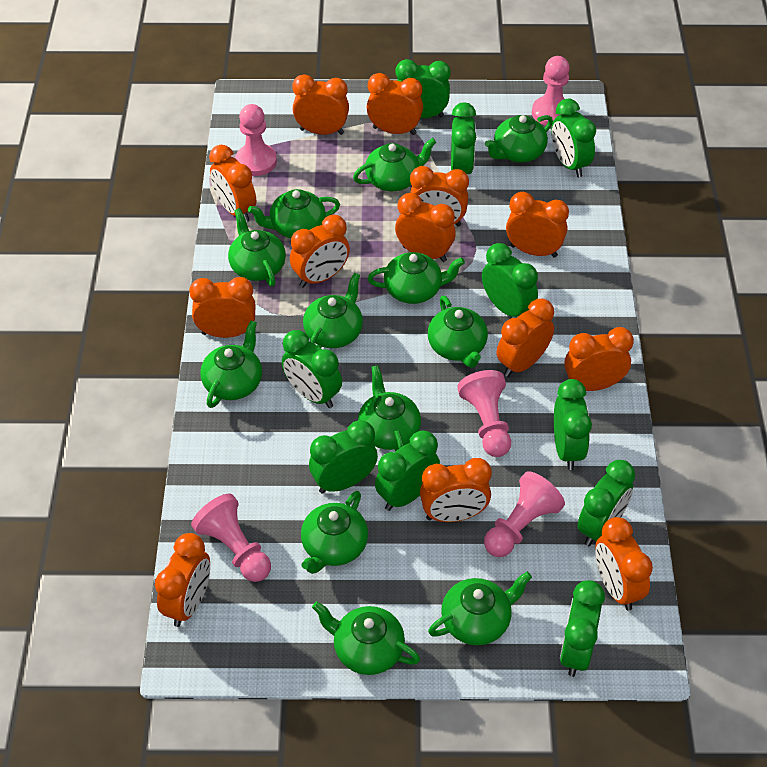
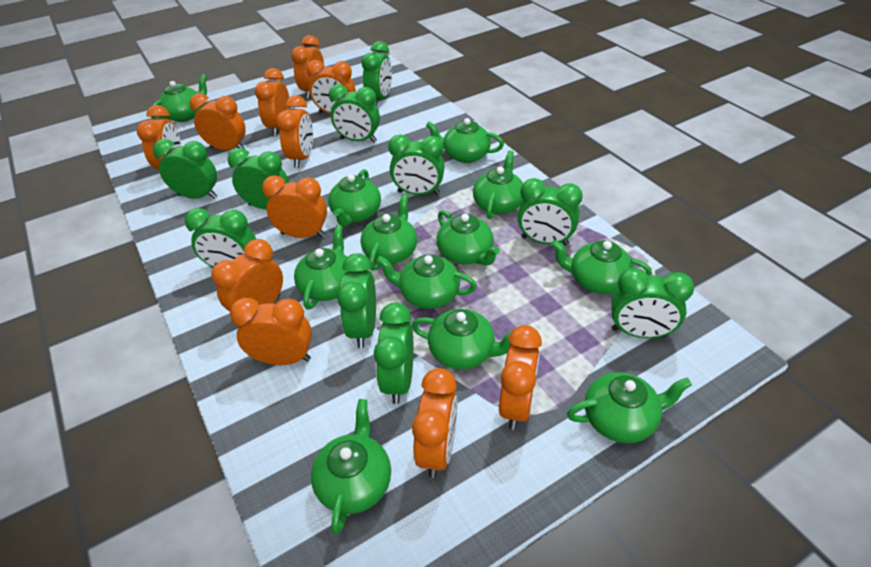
orange clock: 13 -> 11
pink pawn: 5 -> 0

